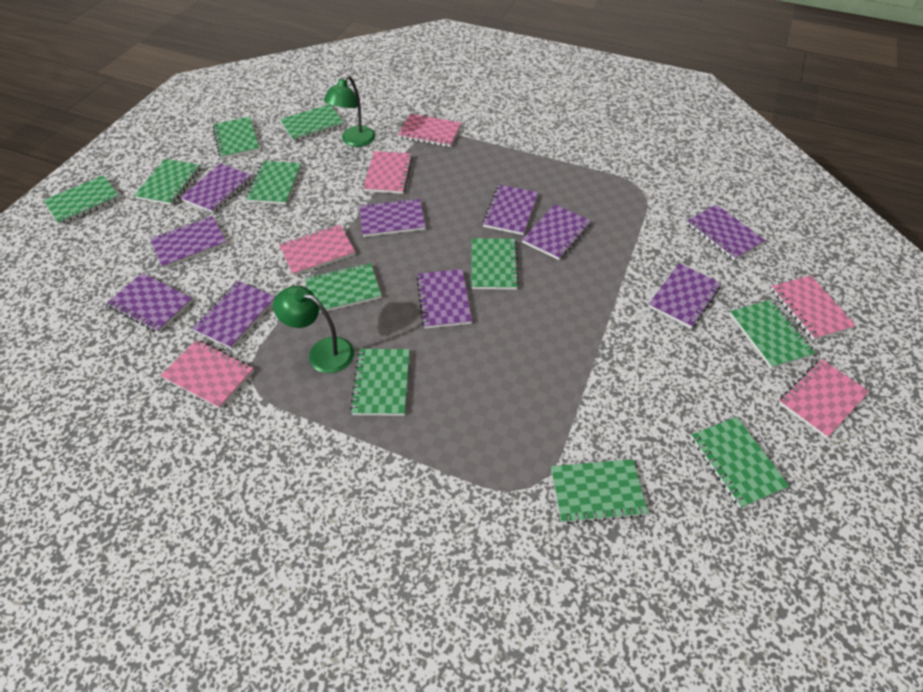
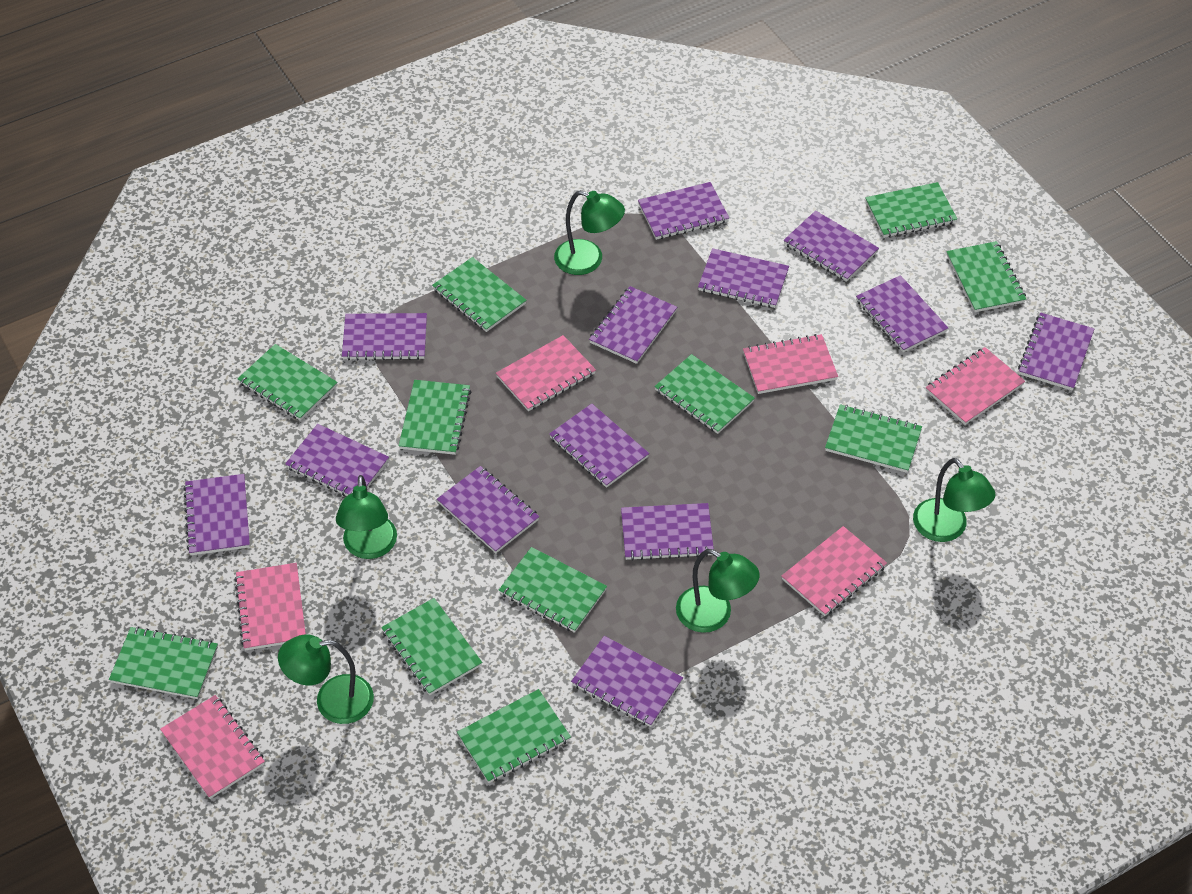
green lamp: 2 -> 5
purple notebook: 10 -> 13

